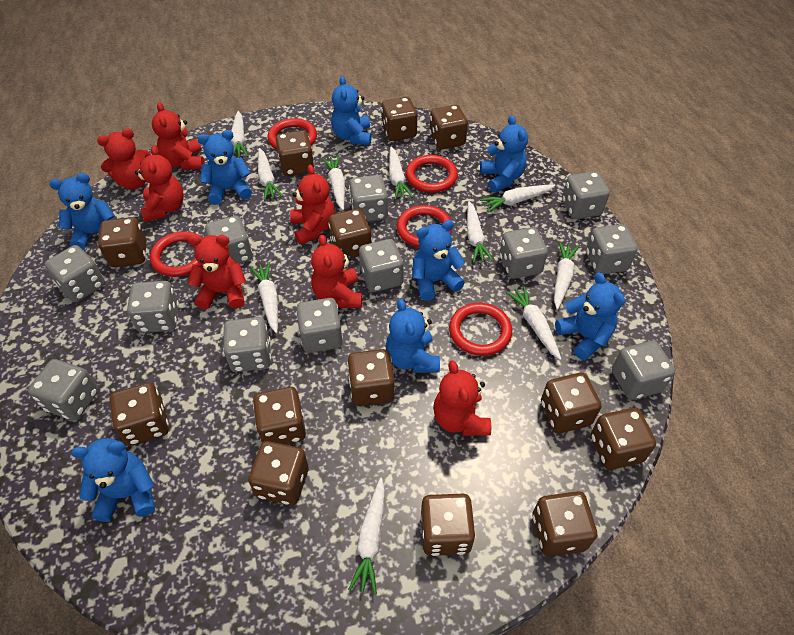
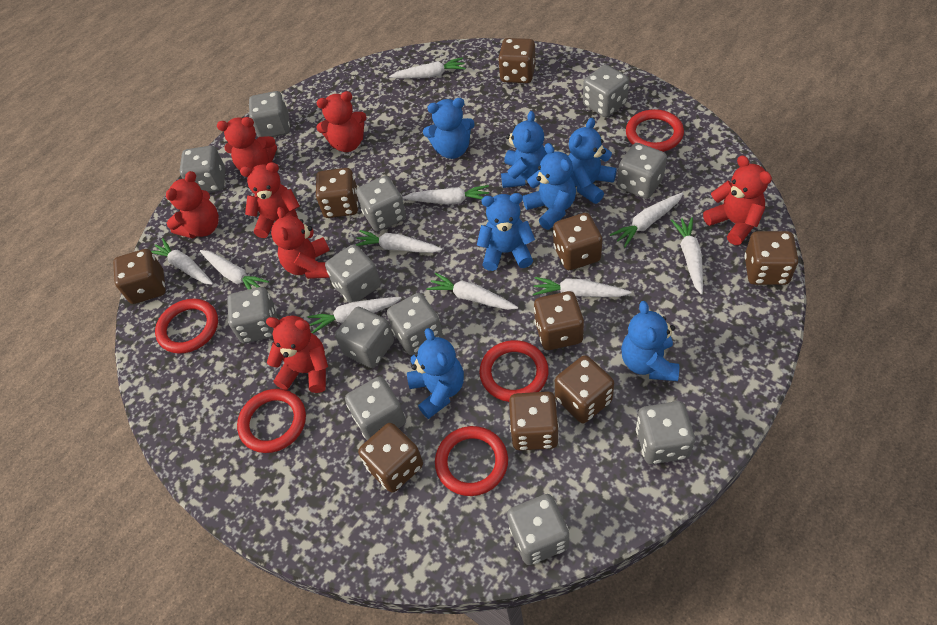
blue teddy bear: 8 -> 7
brown dice: 13 -> 9

